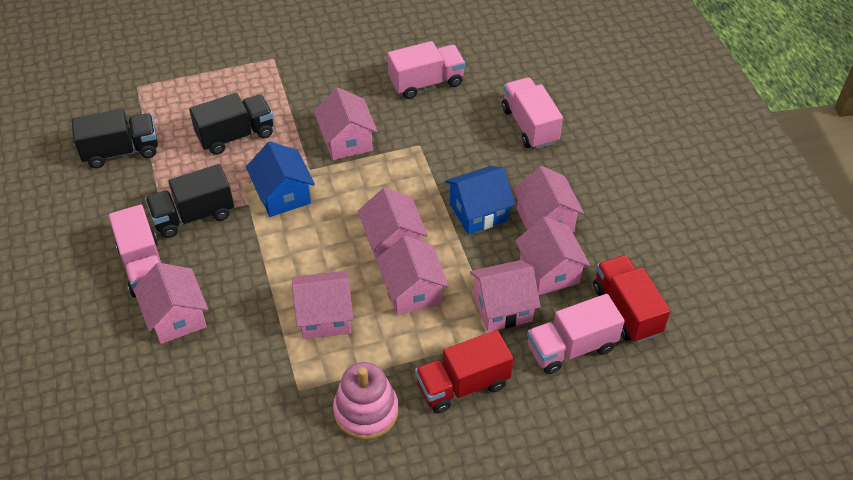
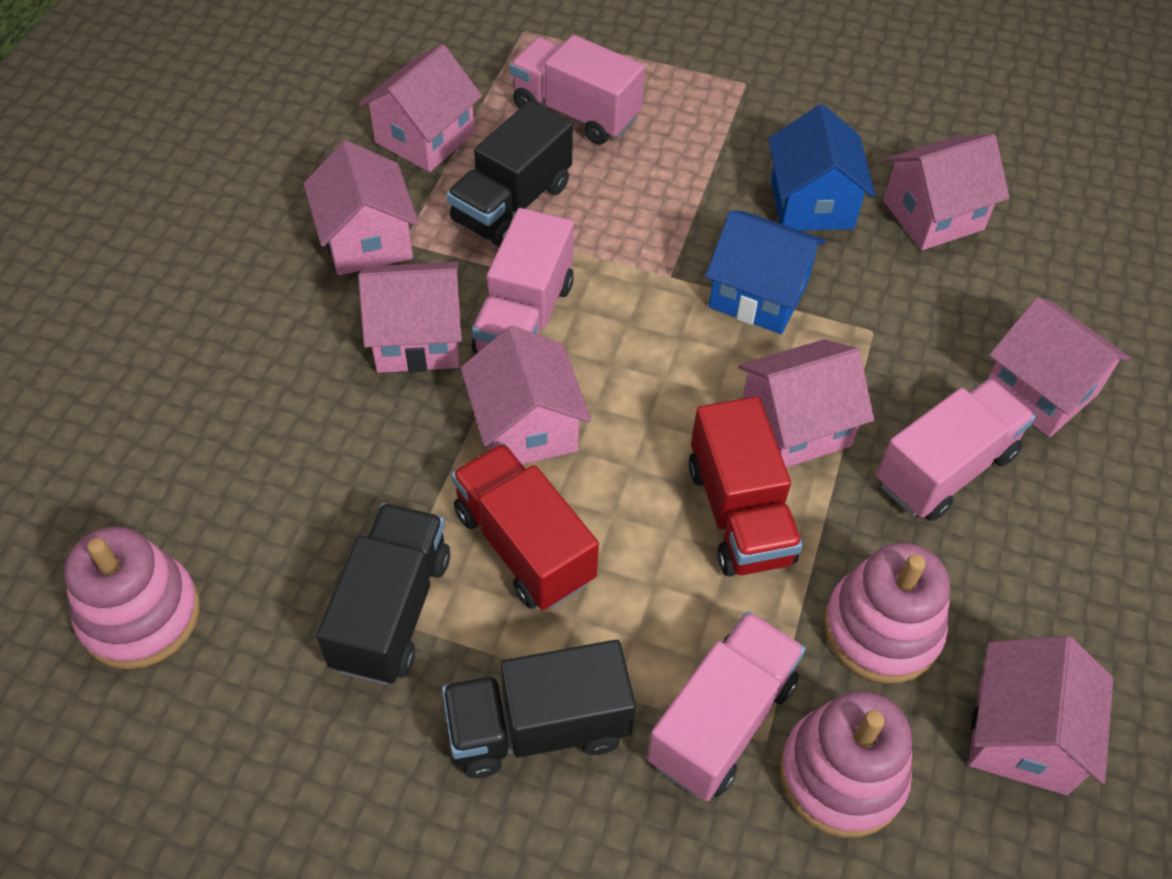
pink stacking toy: 1 -> 3

